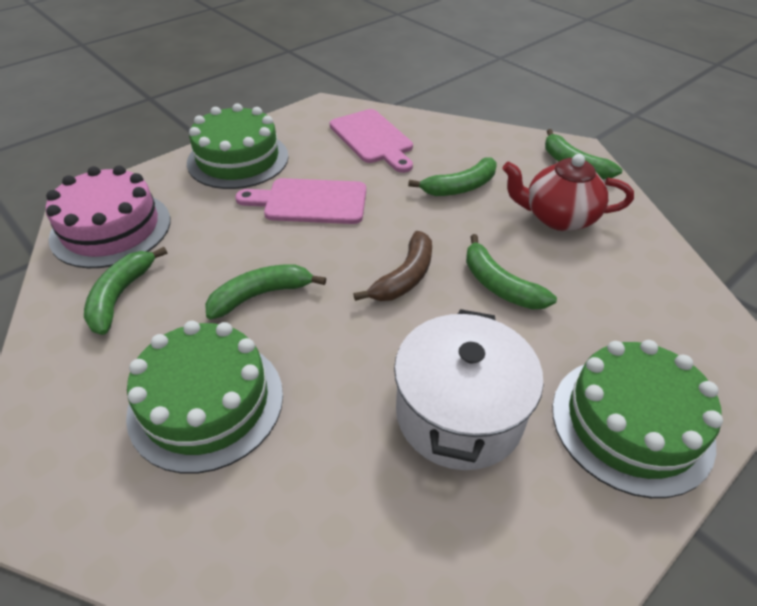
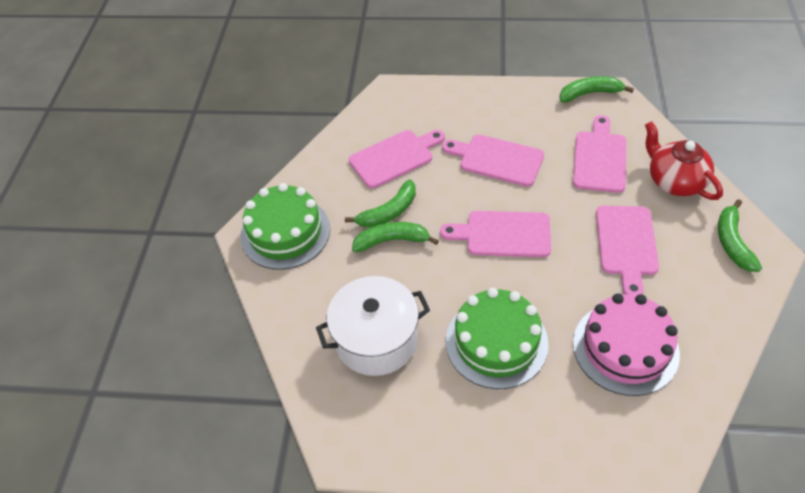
brown banana: 1 -> 0
green banana: 5 -> 4
green cake: 3 -> 2
pink cutting board: 2 -> 5

